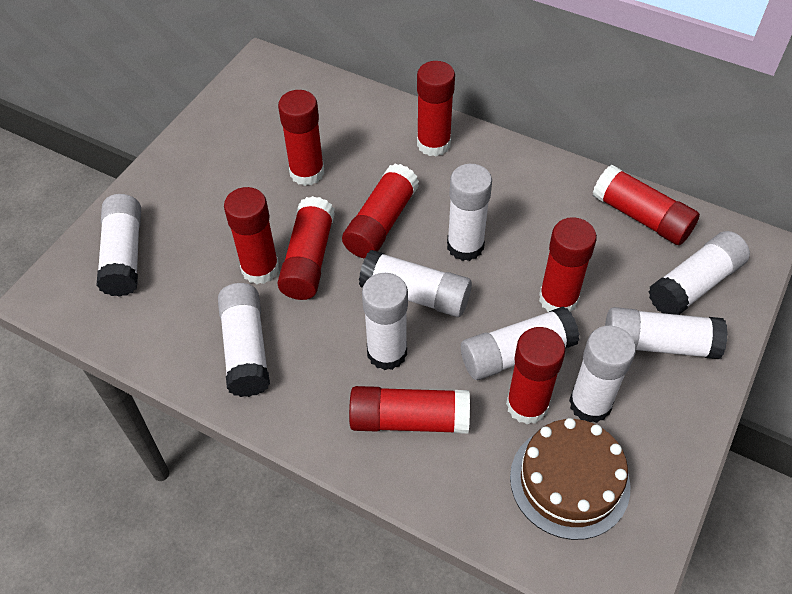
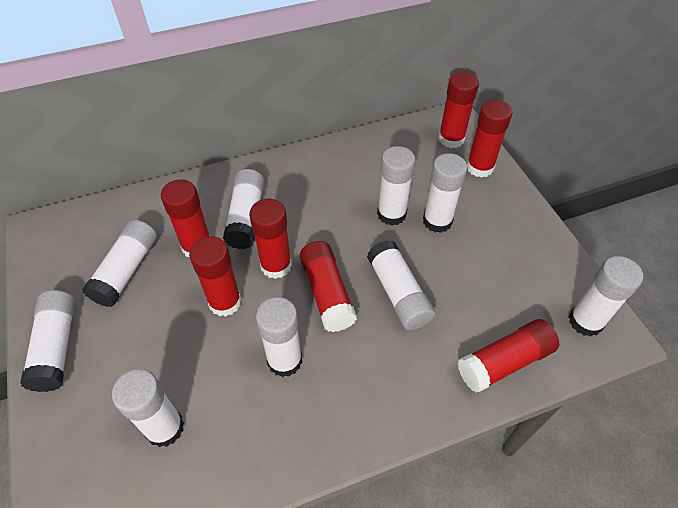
brown cake: 1 -> 0
red glue stick: 9 -> 7

